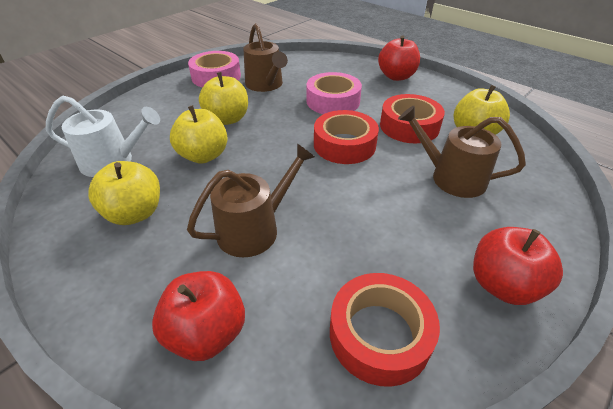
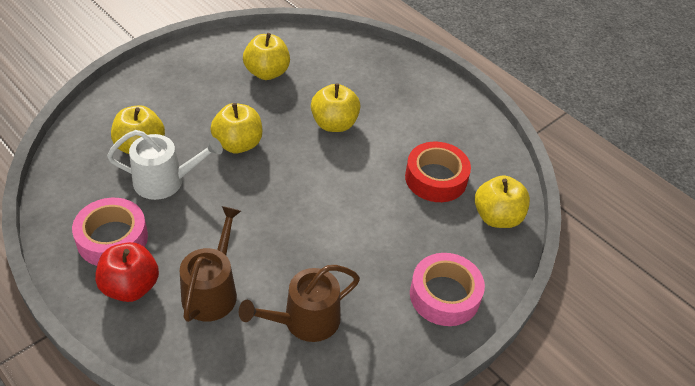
brown watering can: 3 -> 2
red apple: 3 -> 1
red tape: 3 -> 1
yellow apple: 4 -> 5

